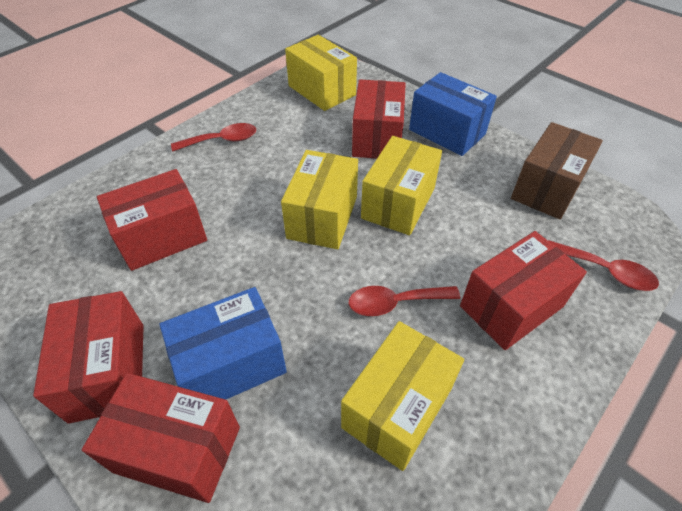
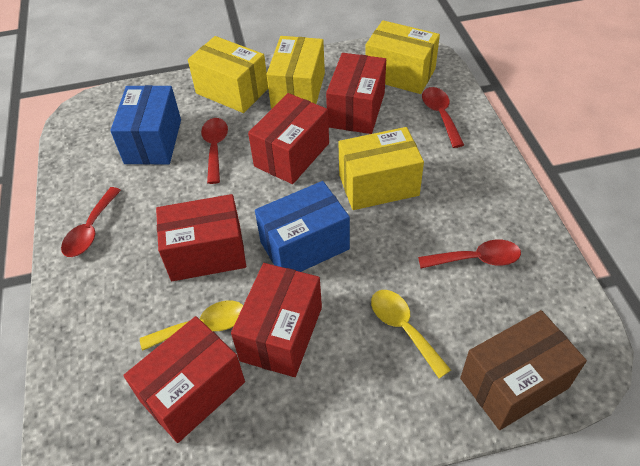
red spoon: 3 -> 4
yellow spoon: 0 -> 2

